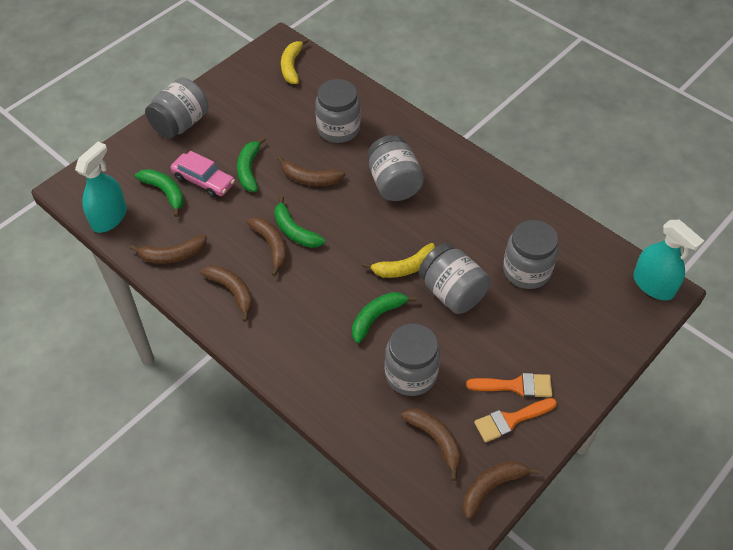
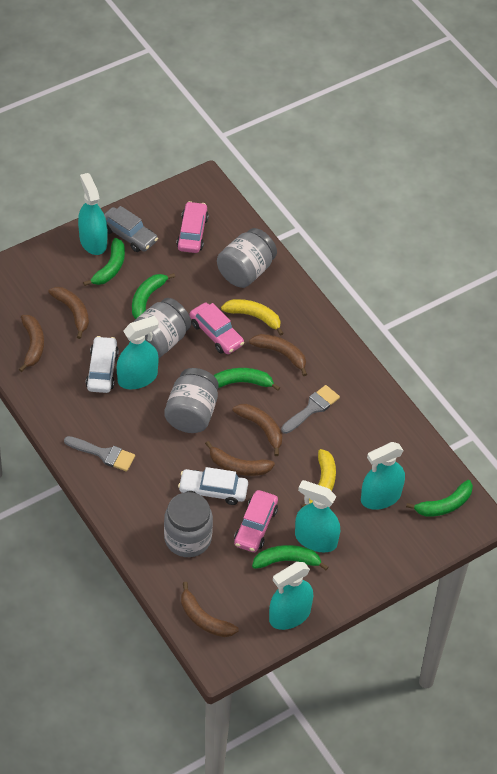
green banana: 4 -> 5
grey brush: 0 -> 2
grey car: 0 -> 1
grey jar: 6 -> 4
orange brush: 2 -> 0
pink car: 1 -> 3
turquoise spray bottle: 2 -> 5
white car: 0 -> 2

